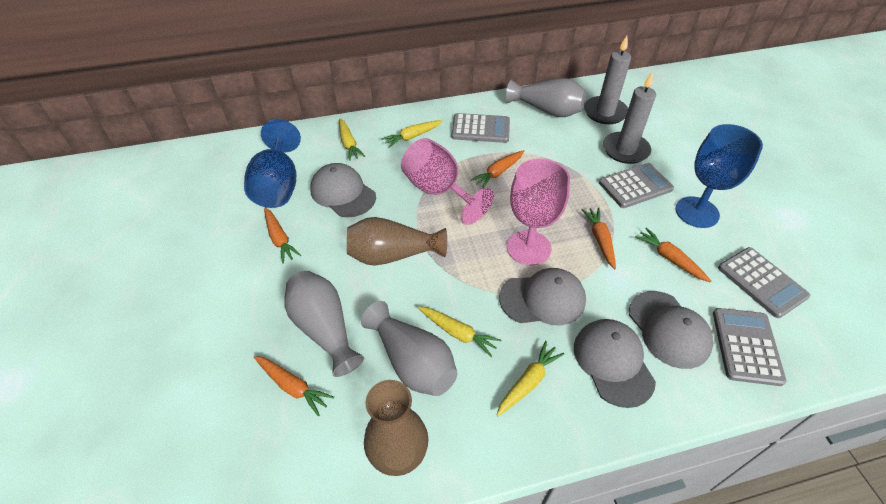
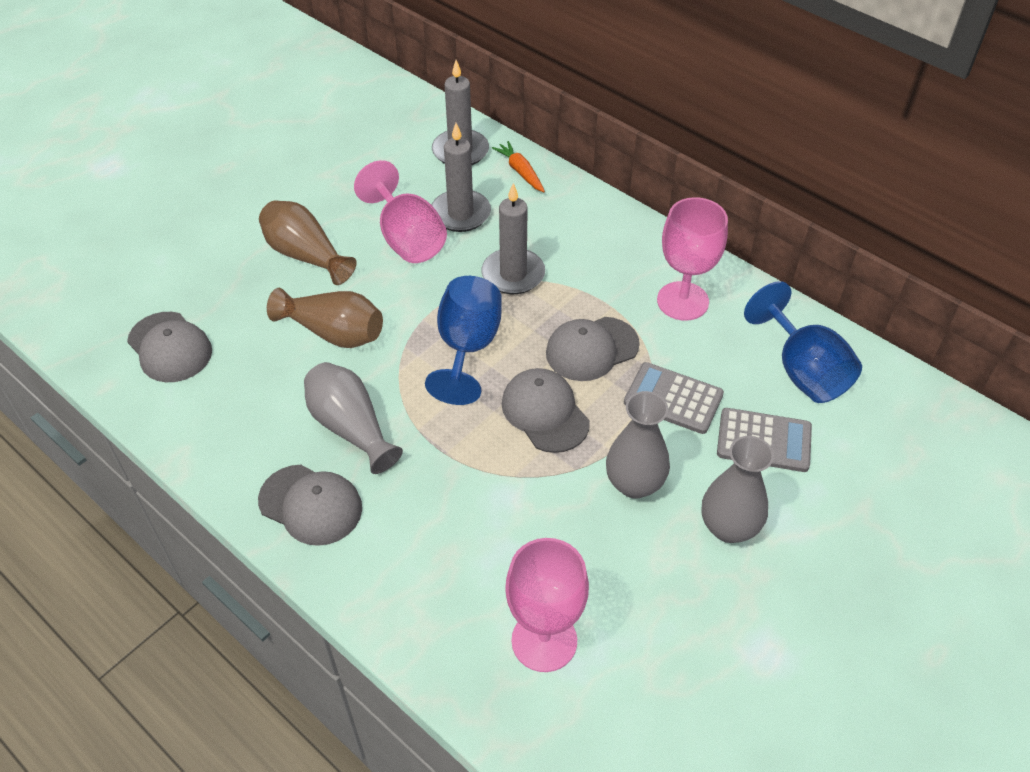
grey calculator: 4 -> 2
grey candle: 2 -> 3
orange carrot: 5 -> 1
pink goblet: 2 -> 3
yellow carrot: 4 -> 0

